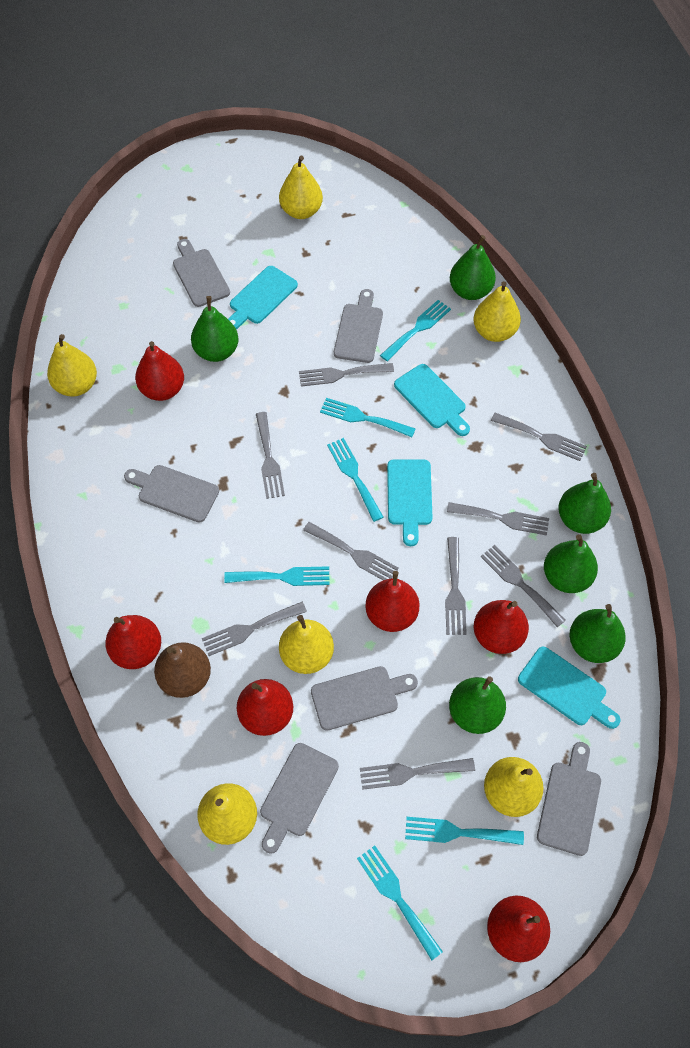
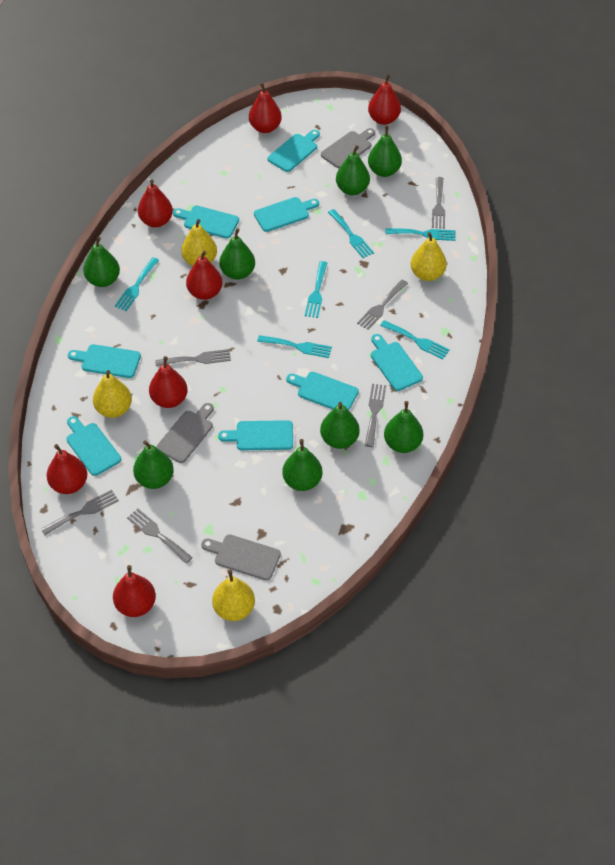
brown pear: 1 -> 0
green pear: 6 -> 8
grey cutting board: 6 -> 3
grey fork: 9 -> 6
red pear: 6 -> 7
turquoise cutting board: 4 -> 8
yellow pear: 6 -> 4

